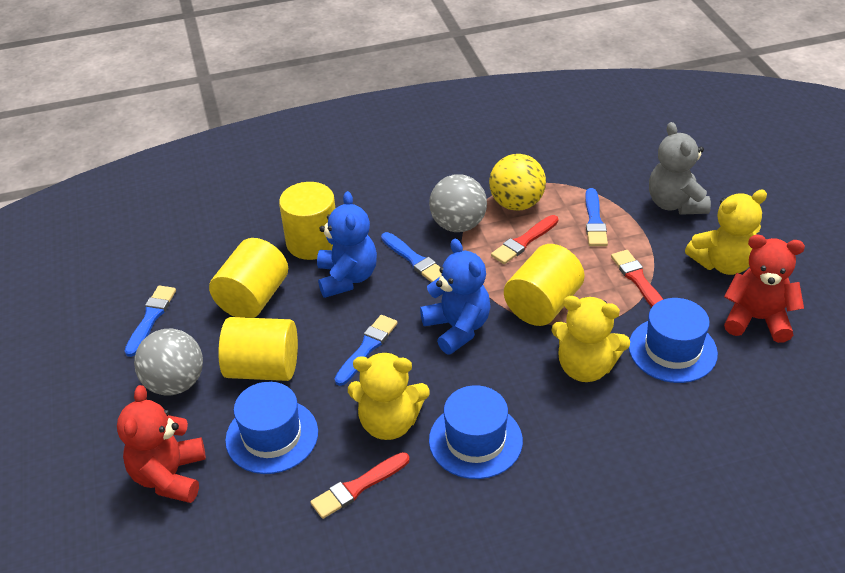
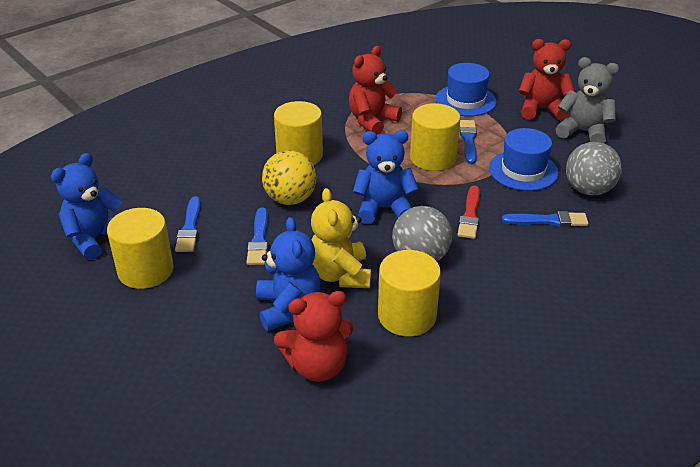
blue hat: 3 -> 2
blue teddy bear: 2 -> 3
red brush: 3 -> 1
red teddy bear: 2 -> 3
yellow teddy bear: 3 -> 1

